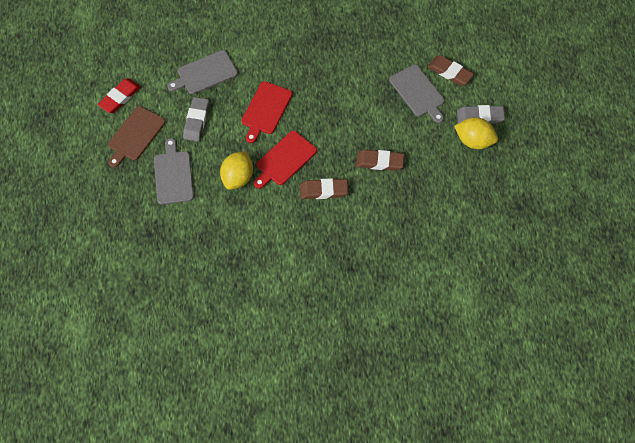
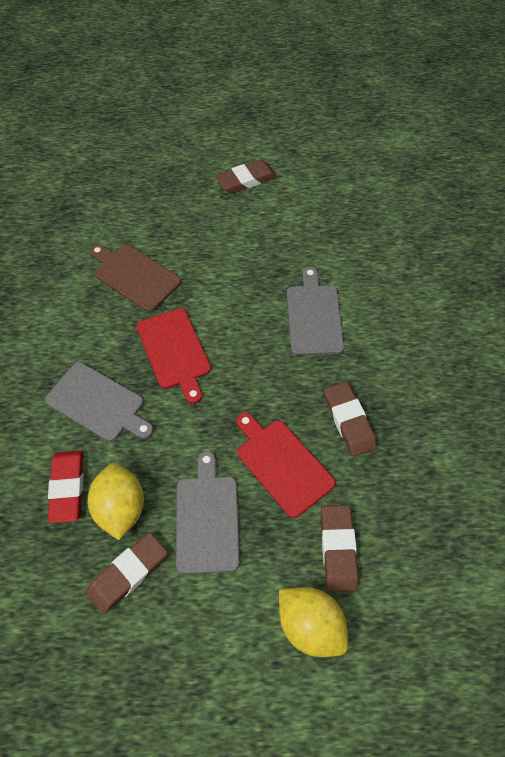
brown eraser: 3 -> 4
grey eraser: 2 -> 0

